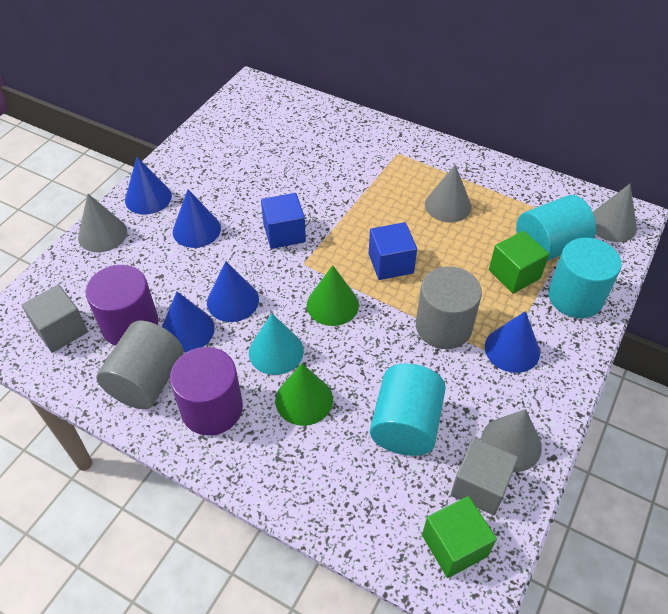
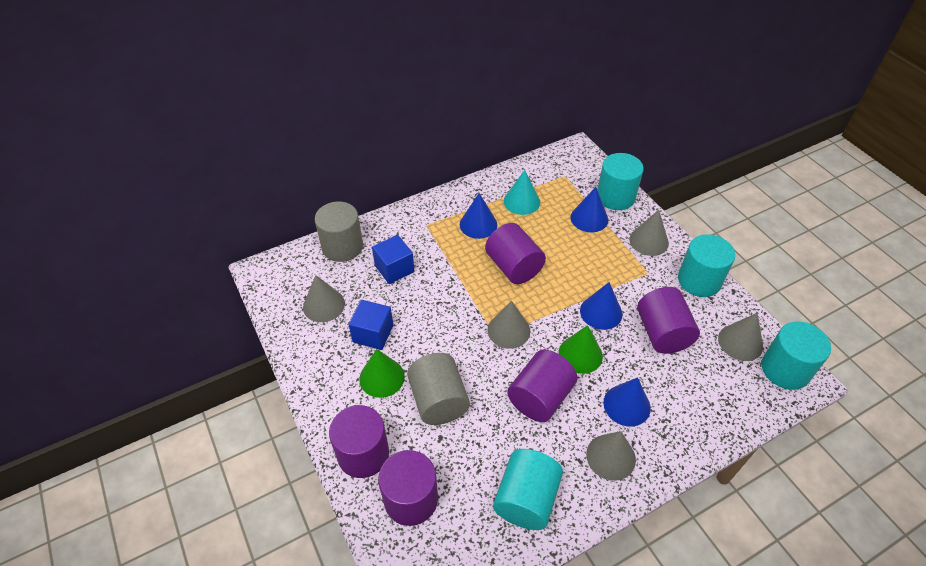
blue cone: 5 -> 4
green cube: 2 -> 0
grey cone: 4 -> 5
grey cube: 2 -> 0
purple cylinder: 2 -> 5
turquoise cylinder: 3 -> 4

